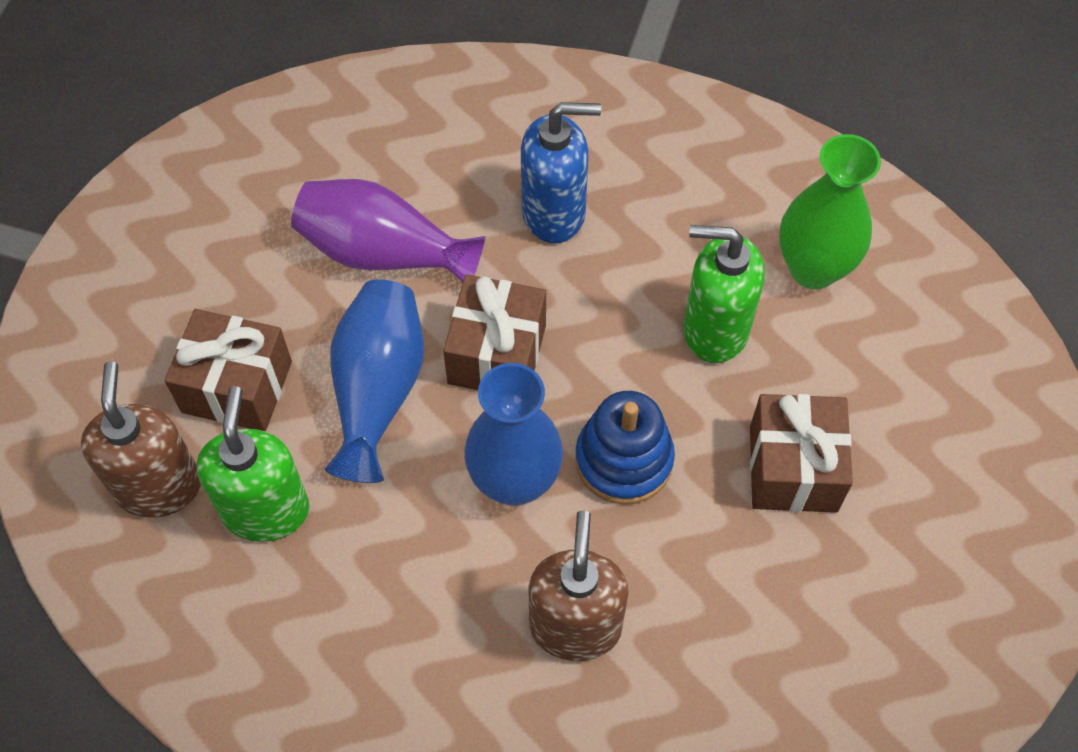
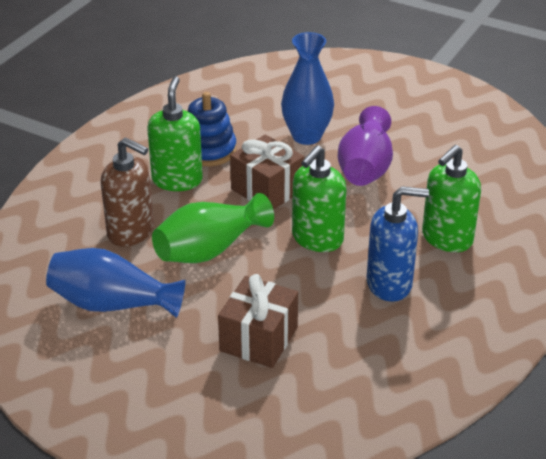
brown gift: 3 -> 2
brown soap dispenser: 2 -> 1
green soap dispenser: 2 -> 3

